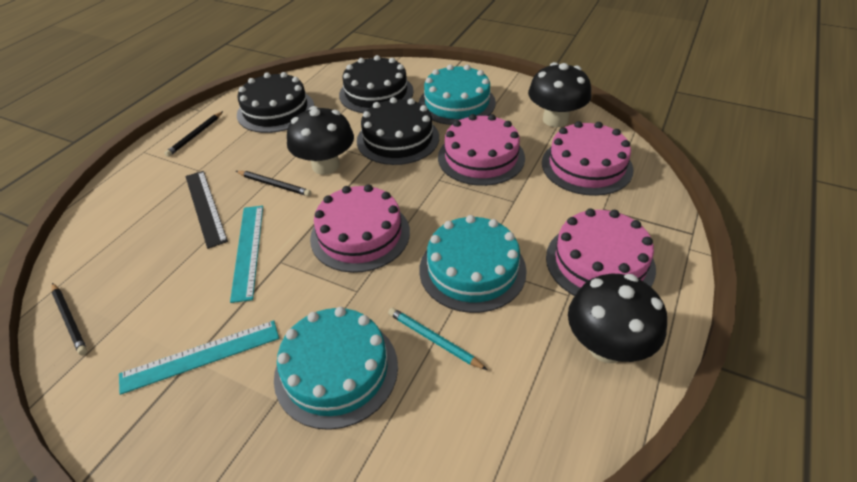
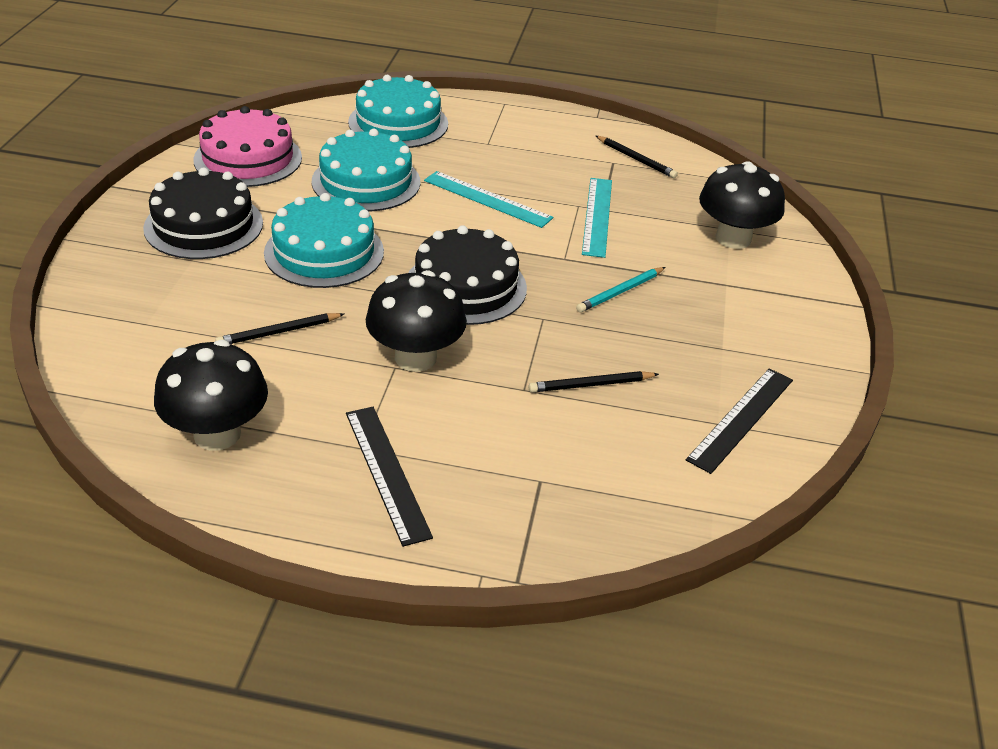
black cake: 3 -> 2
black ruler: 1 -> 2
pink cake: 4 -> 1

